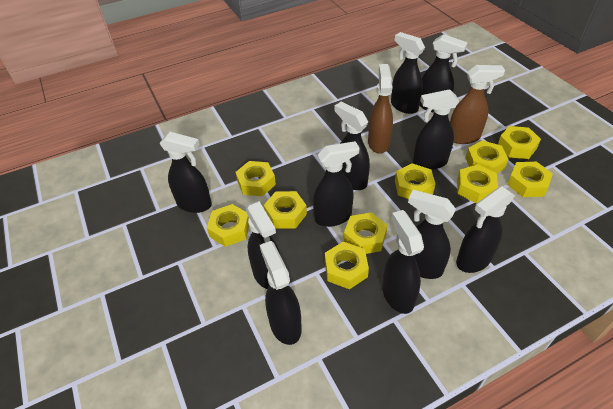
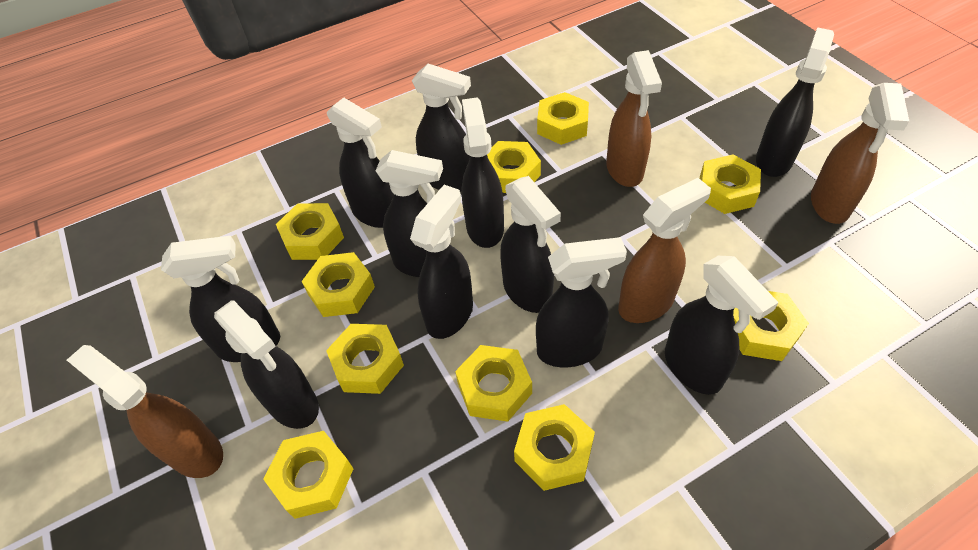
brown spray bottle: 2 -> 4

